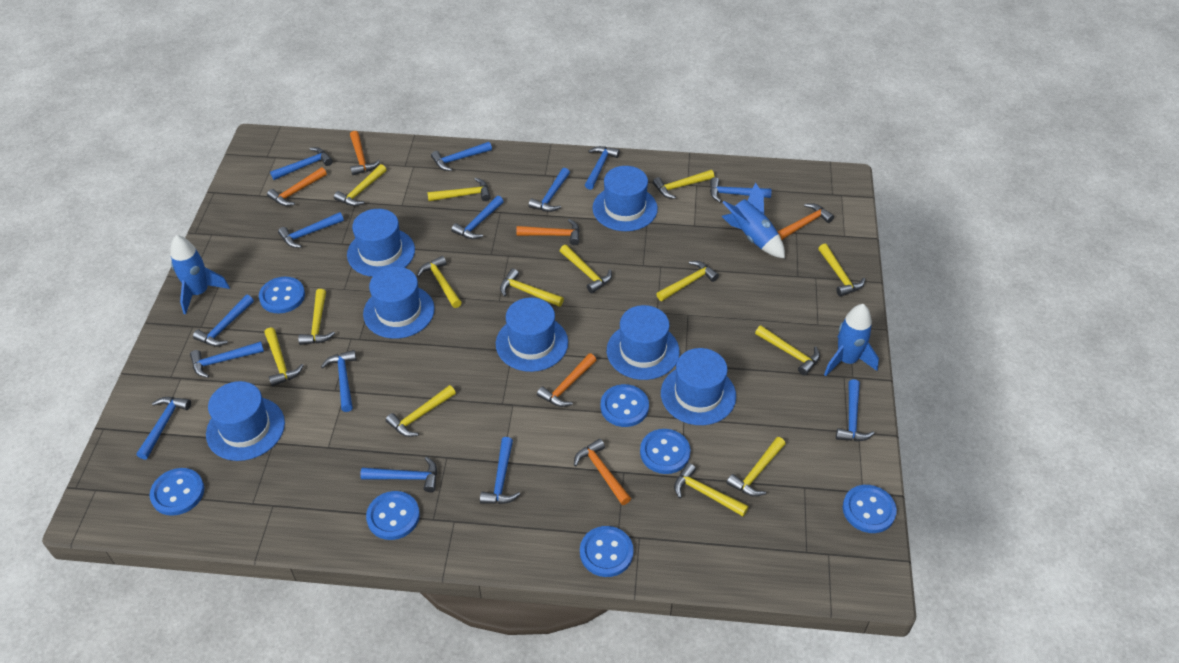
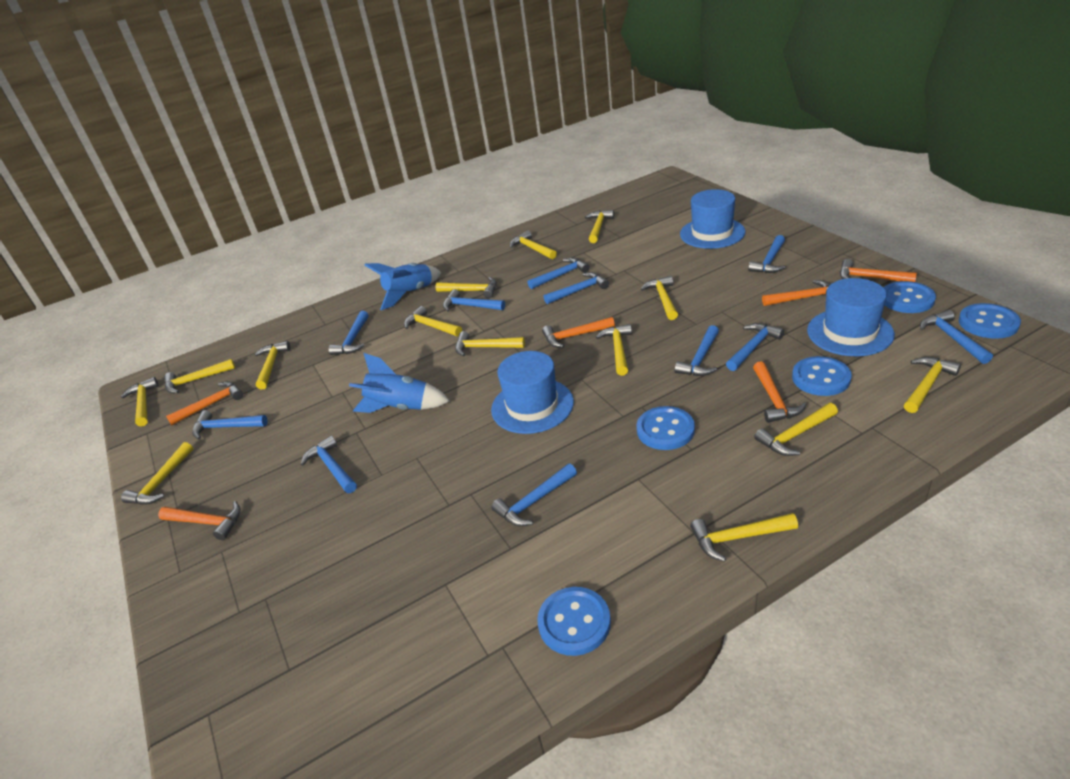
blue button: 7 -> 5
blue hammer: 14 -> 11
blue hat: 7 -> 3
blue rocket: 3 -> 2

